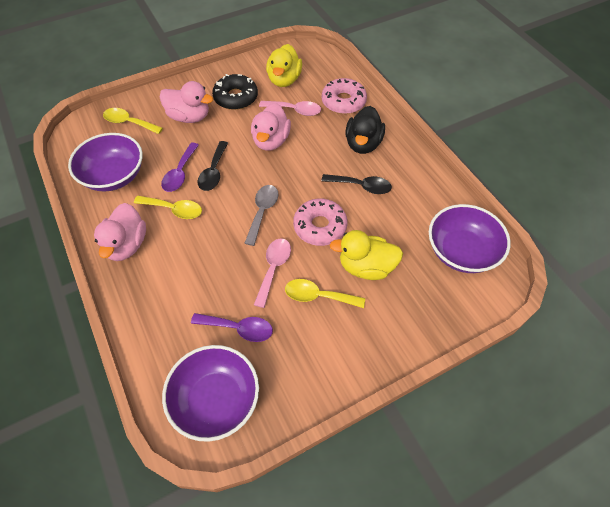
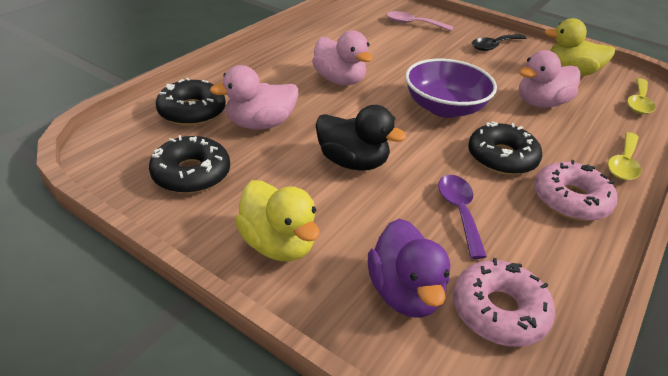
black donut: 1 -> 3
black spoon: 2 -> 1
grey spoon: 1 -> 0
pink spoon: 2 -> 1
purple bowl: 3 -> 1
purple duck: 0 -> 1
purple spoon: 2 -> 1
yellow spoon: 3 -> 2

